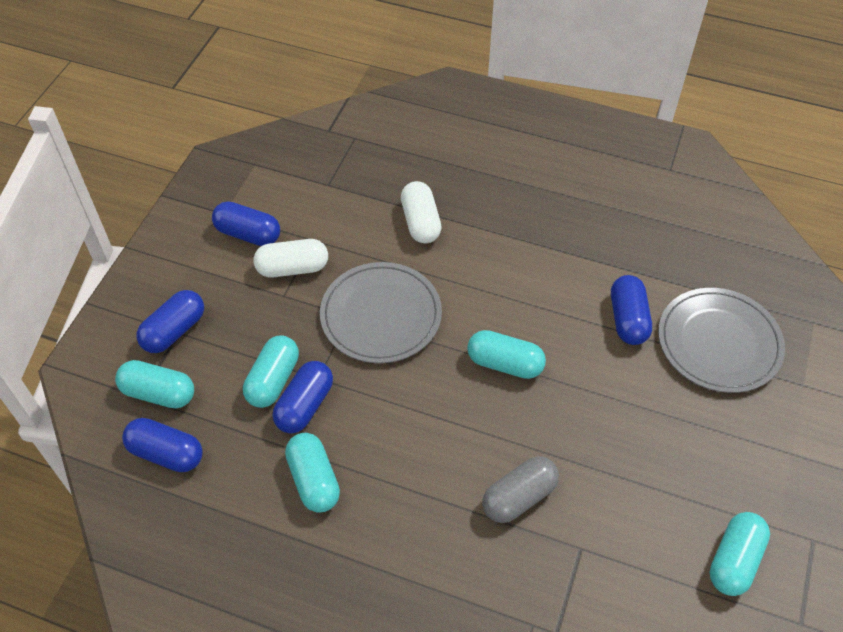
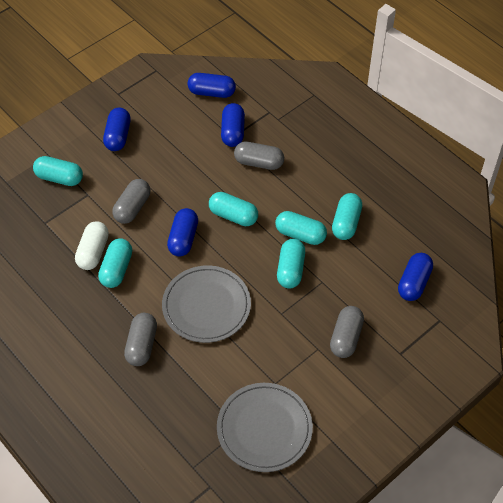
grey capsule: 1 -> 4
turquoise capsule: 5 -> 6
white capsule: 2 -> 1

